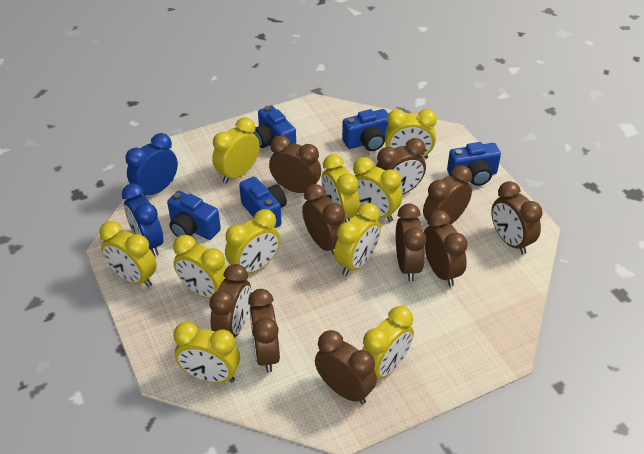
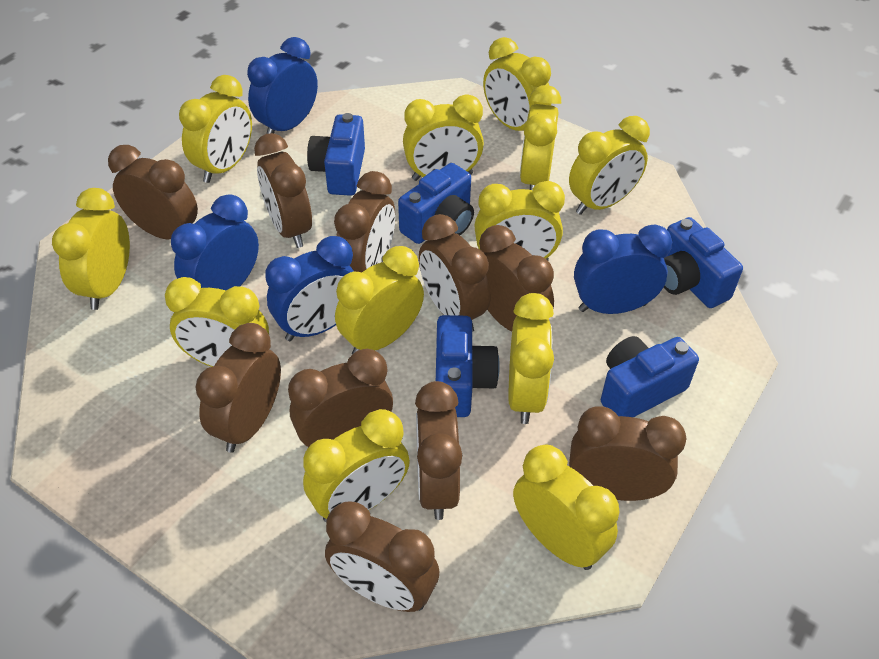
blue clock: 2 -> 4
yellow clock: 10 -> 12

